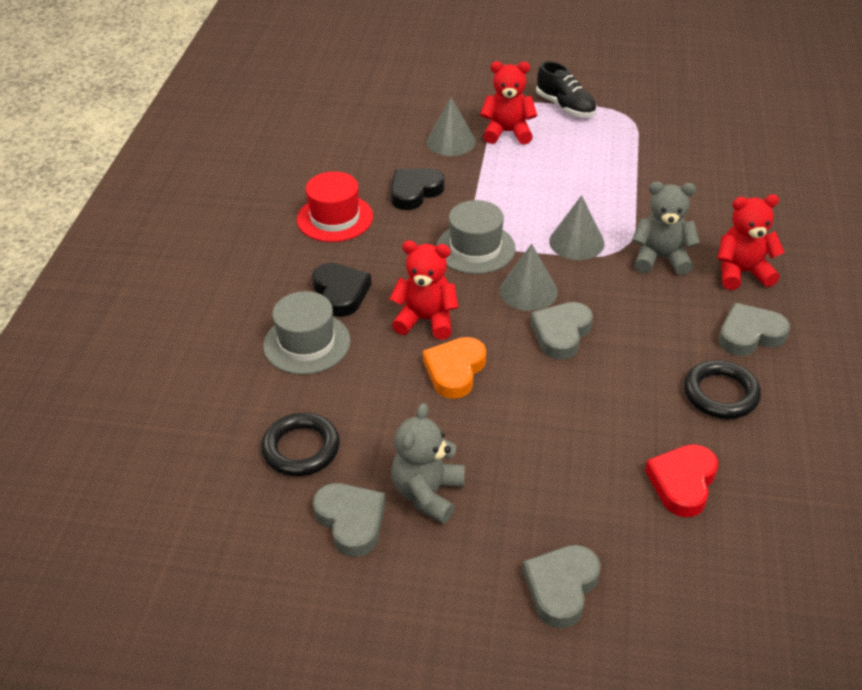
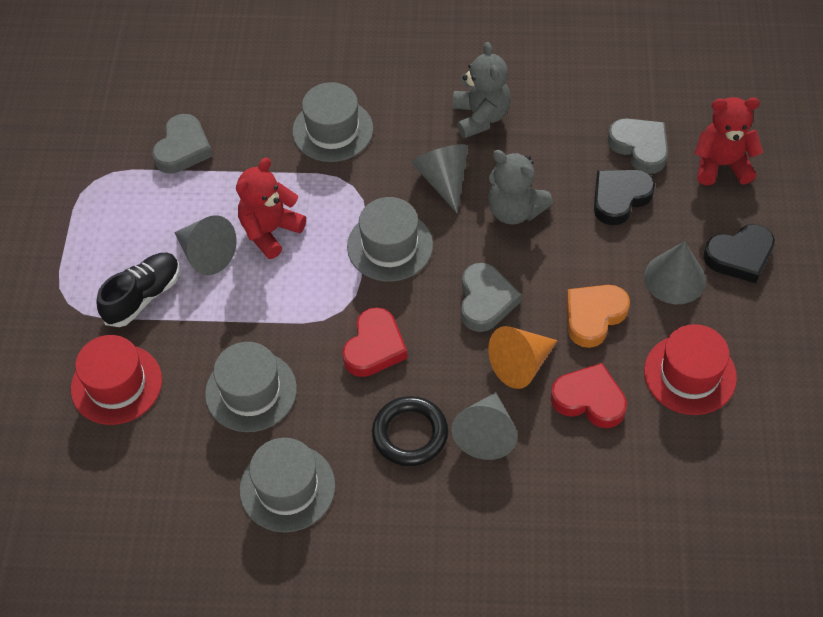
black ring: 2 -> 1
grey cone: 3 -> 4
grey hat: 2 -> 4
grey heart: 4 -> 3
orange cone: 0 -> 1
red hat: 1 -> 2
red heart: 1 -> 2
red teddy bear: 3 -> 2

